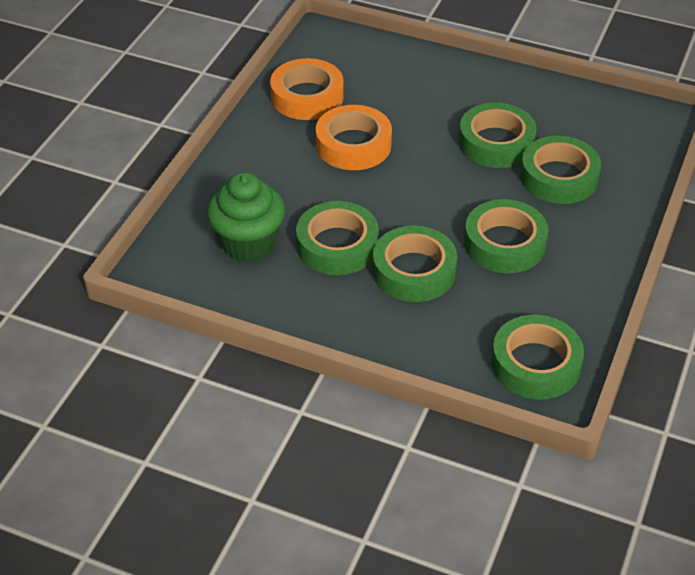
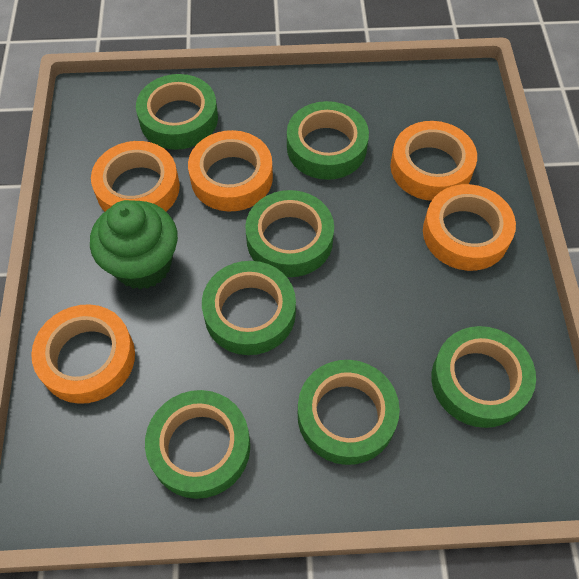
green tape: 6 -> 7
orange tape: 2 -> 5

